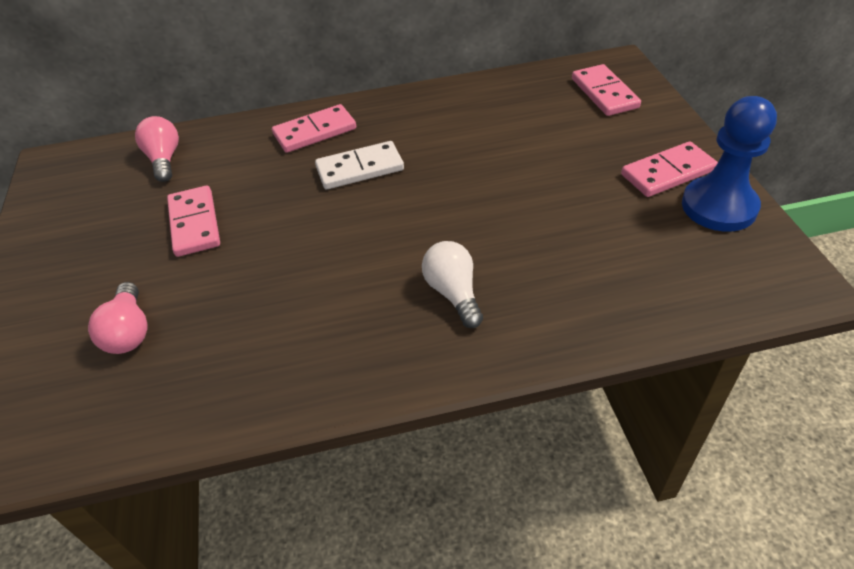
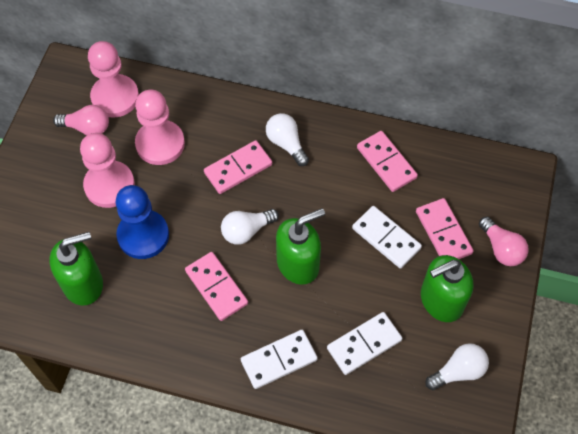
green soap dispenser: 0 -> 3
pink pawn: 0 -> 3
white domino: 1 -> 3
white light bulb: 1 -> 3

